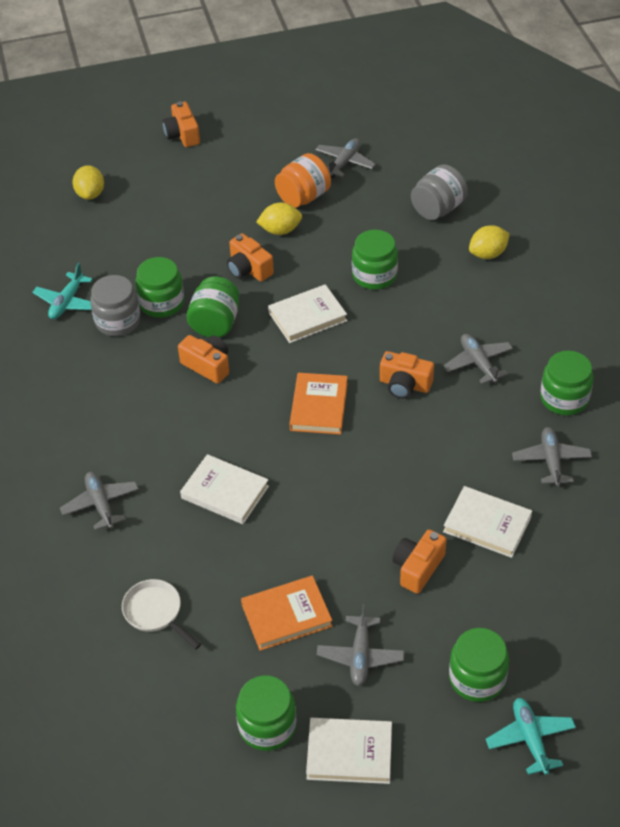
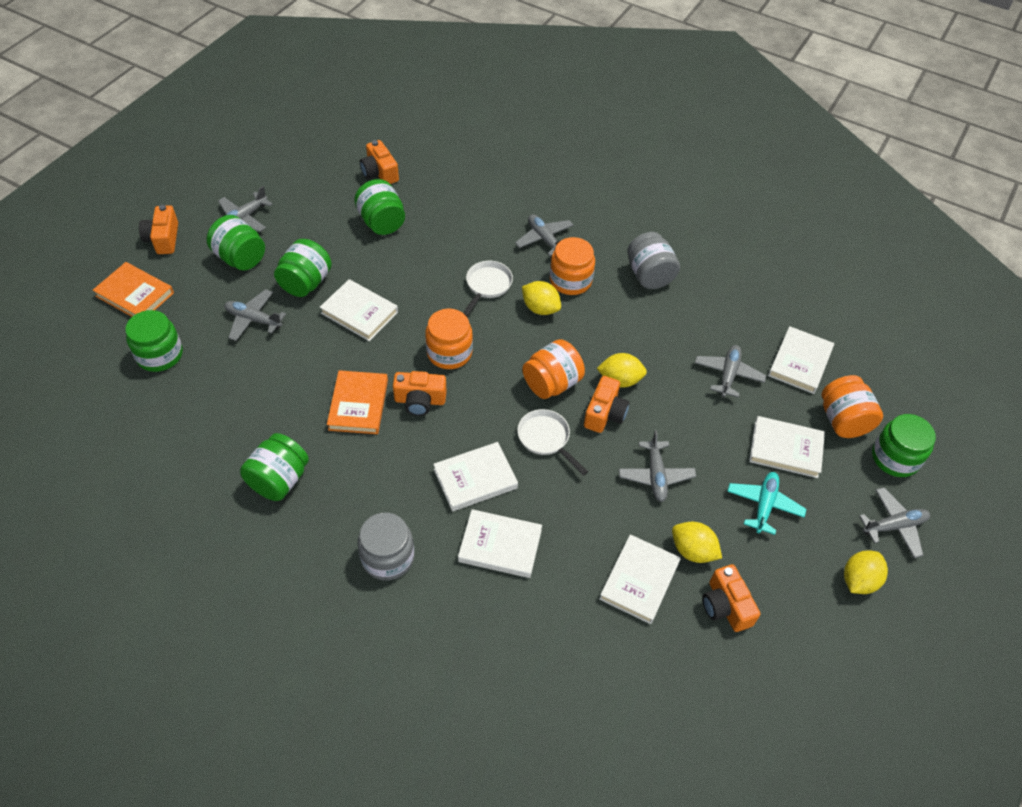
grey plane: 5 -> 6
orange jar: 1 -> 4
turquoise plane: 2 -> 1
white book: 4 -> 6
white pan: 1 -> 2
yellow lemon: 3 -> 4

